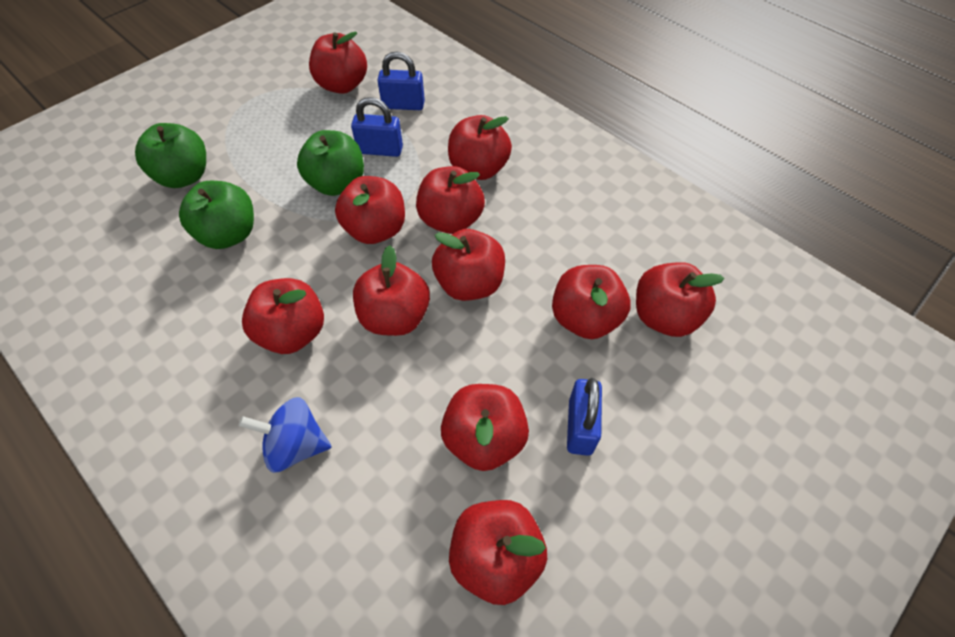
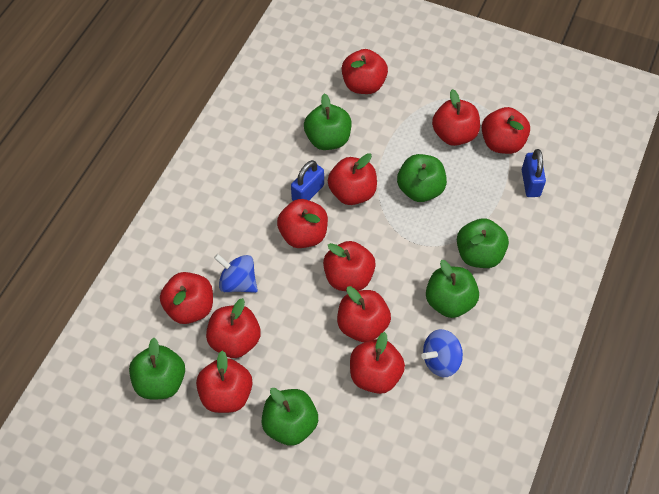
blue padlock: 3 -> 2
blue spinning top: 1 -> 2
green apple: 3 -> 6

